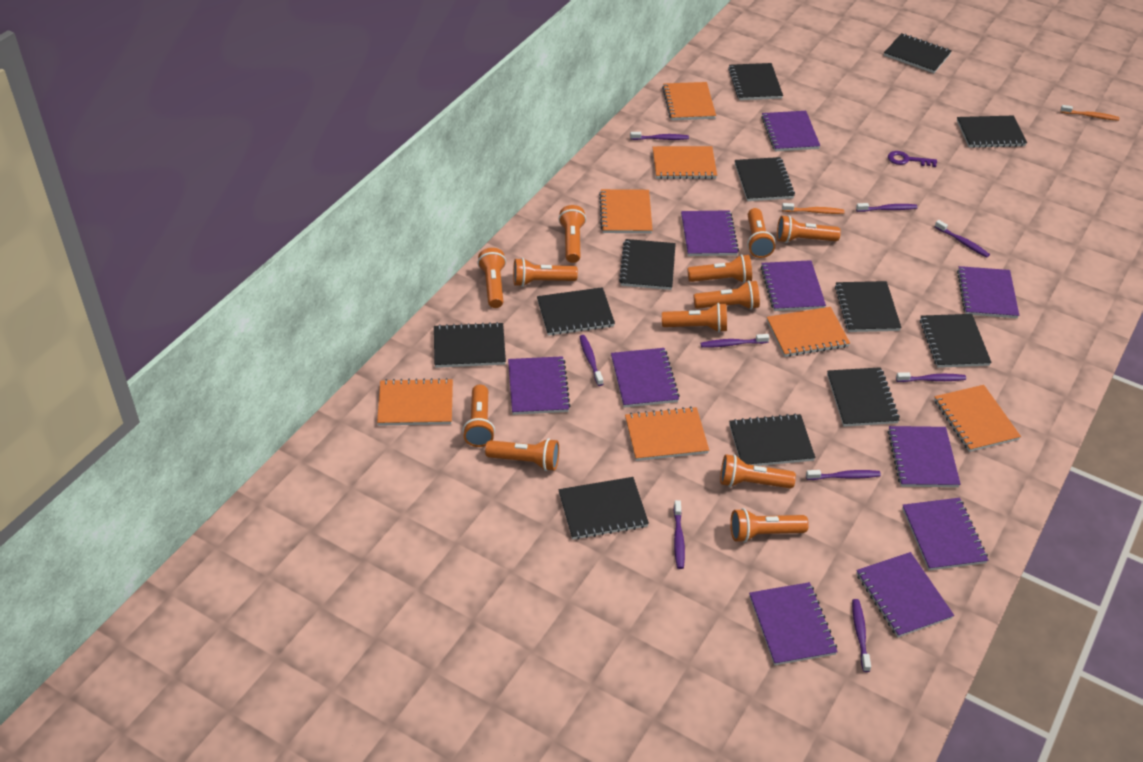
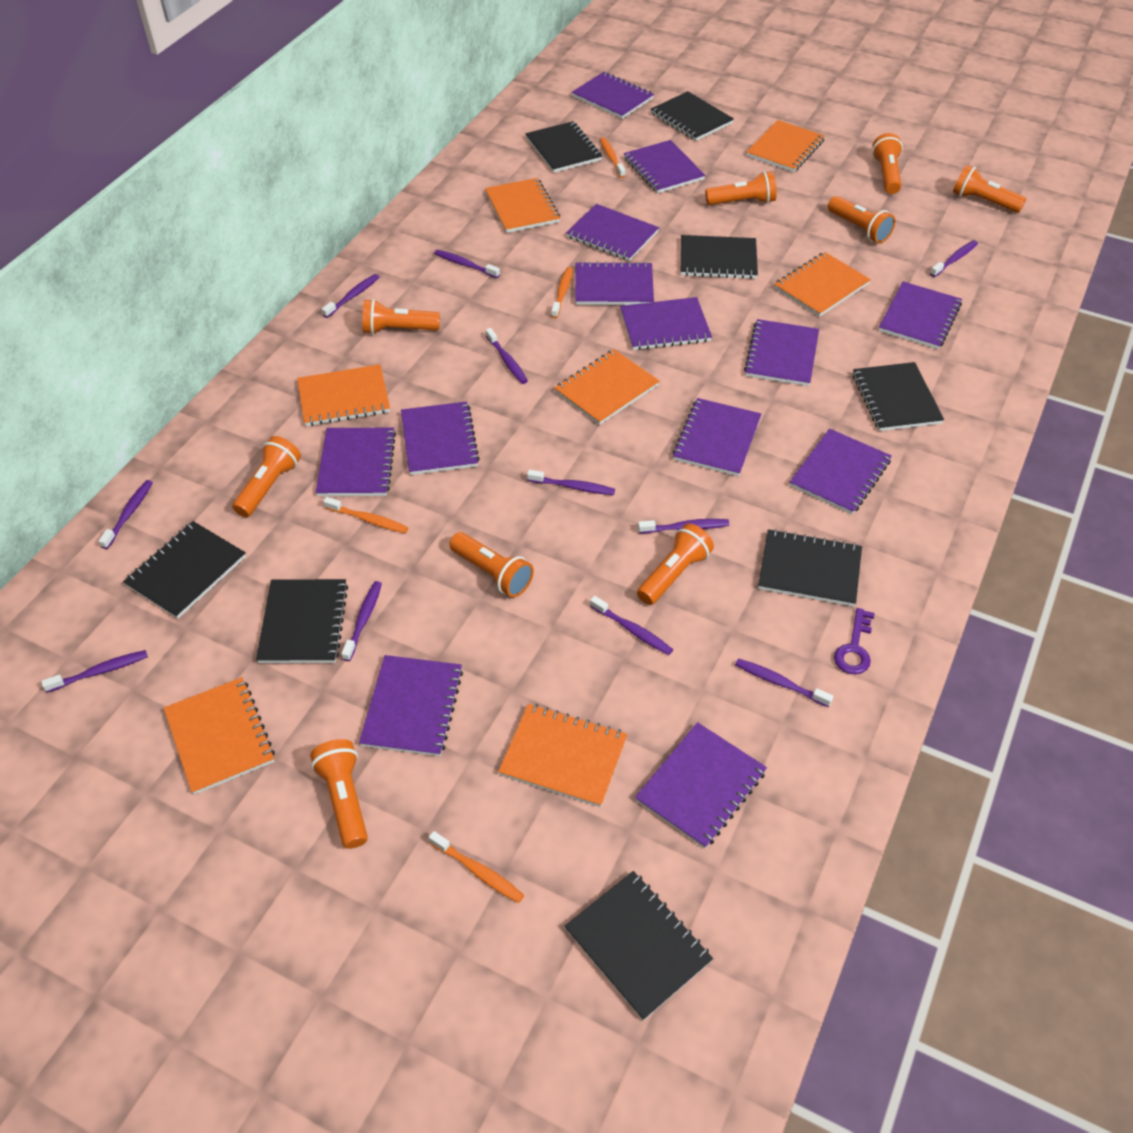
black notebook: 12 -> 8
orange flashlight: 12 -> 9
orange toothbrush: 2 -> 4
purple notebook: 10 -> 13
purple toothbrush: 9 -> 11

